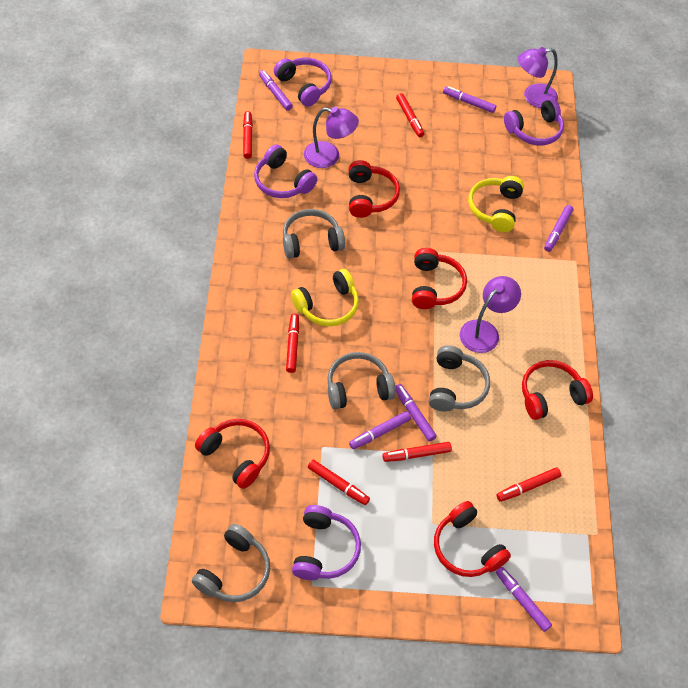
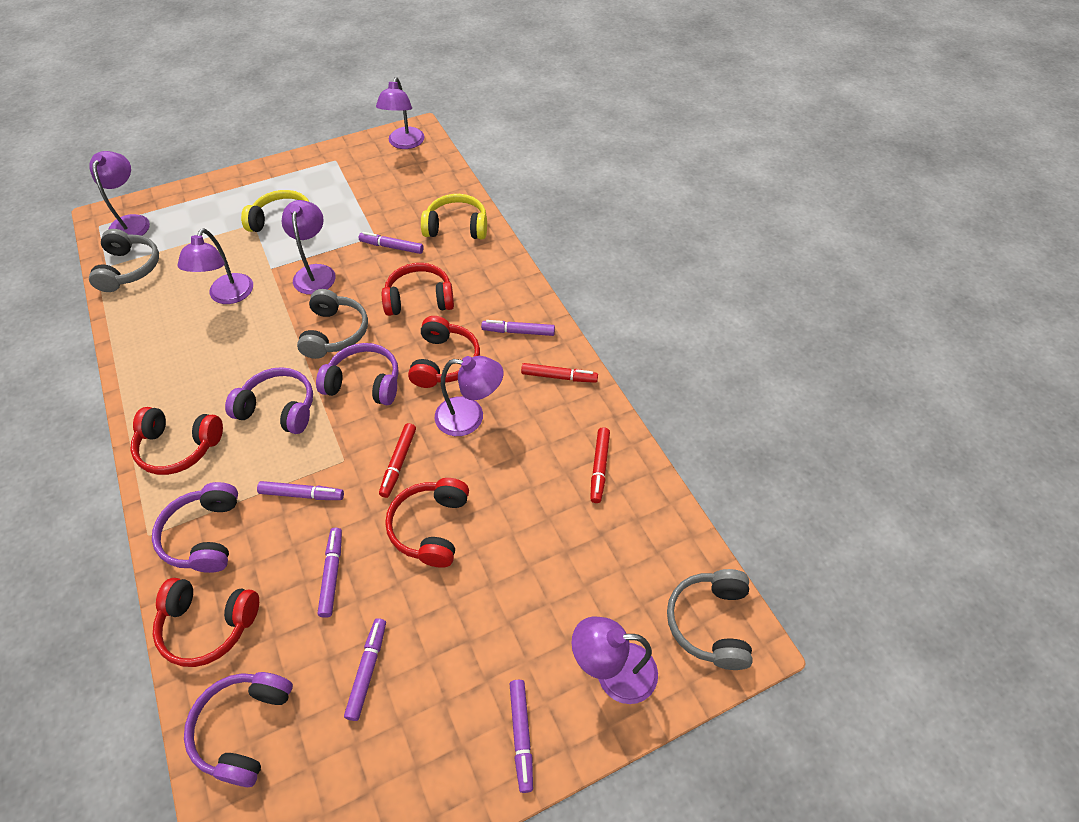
grey headphones: 4 -> 3
purple lamp: 3 -> 6
red marker: 6 -> 3

